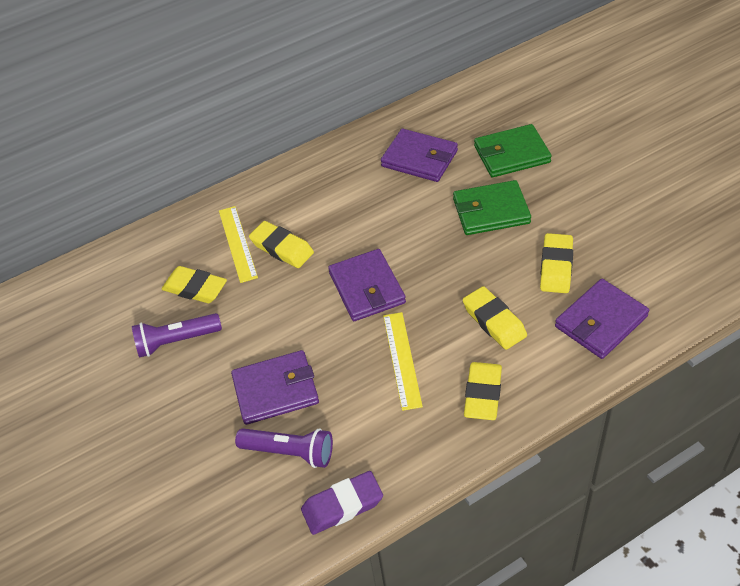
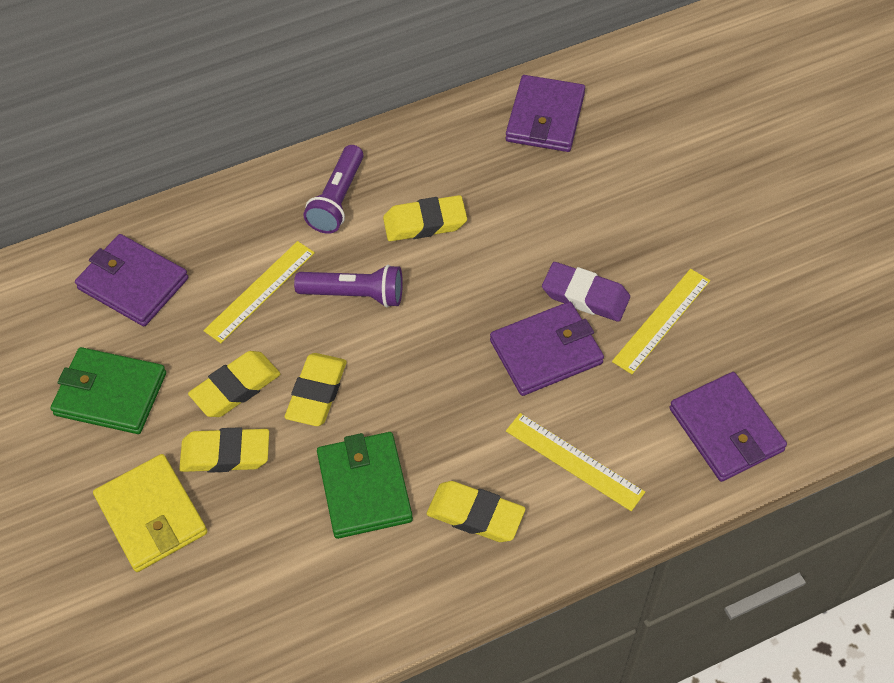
yellow ruler: 2 -> 3
yellow wallet: 0 -> 1

